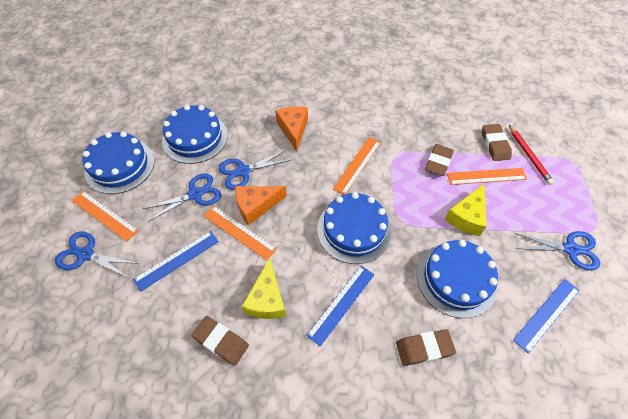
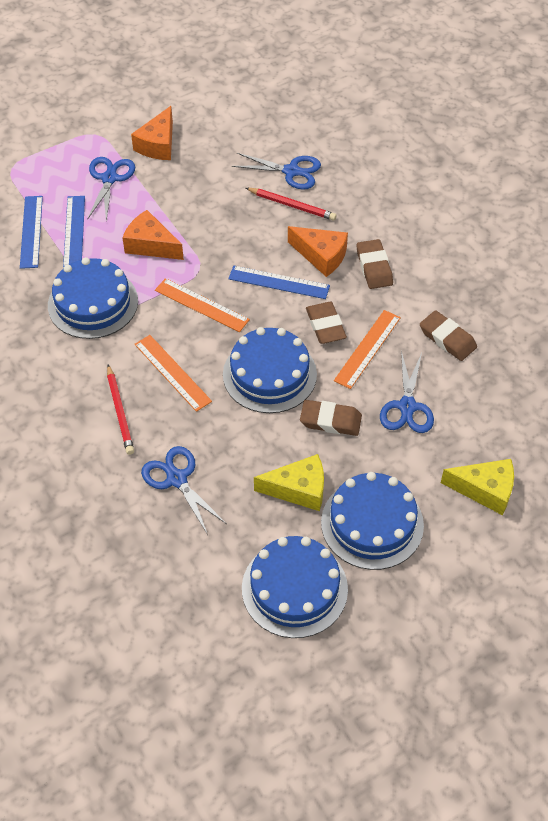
orange cheese: 2 -> 3
orange ruler: 4 -> 3
red pencil: 1 -> 2

